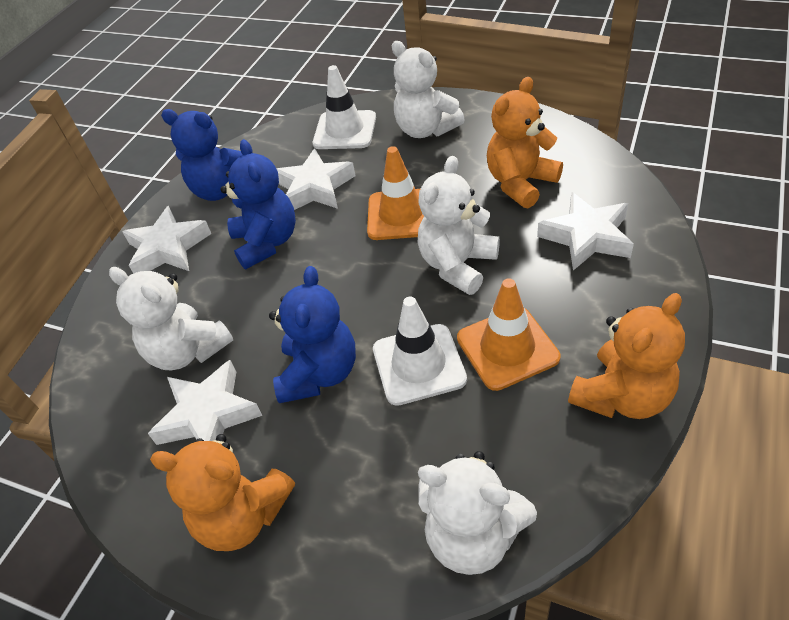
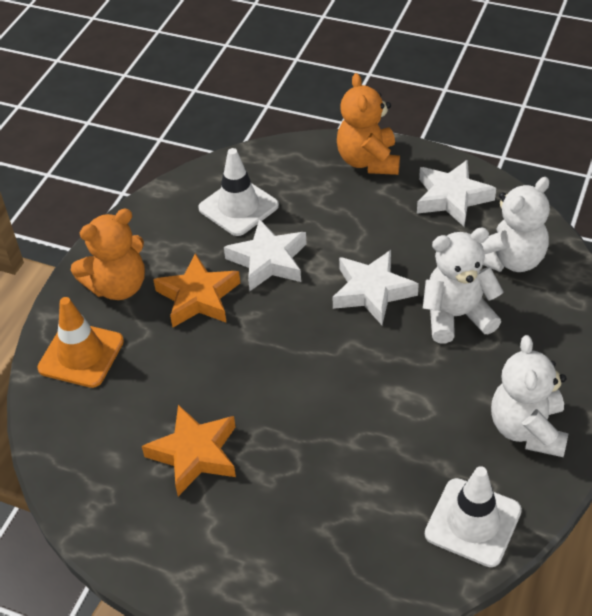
blue teddy bear: 3 -> 0
orange star: 0 -> 2
orange teddy bear: 3 -> 2
orange traffic cone: 2 -> 1
white star: 4 -> 3
white teddy bear: 4 -> 3

